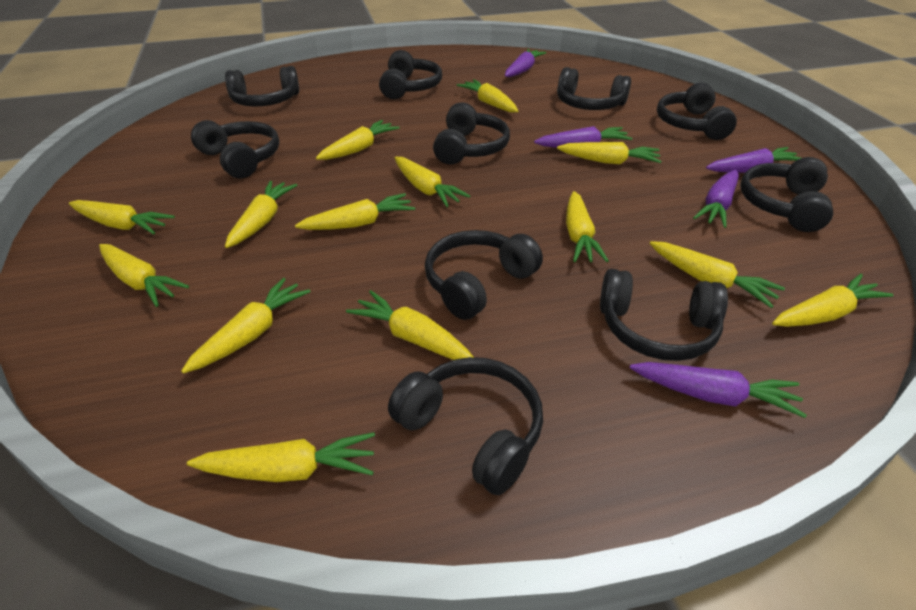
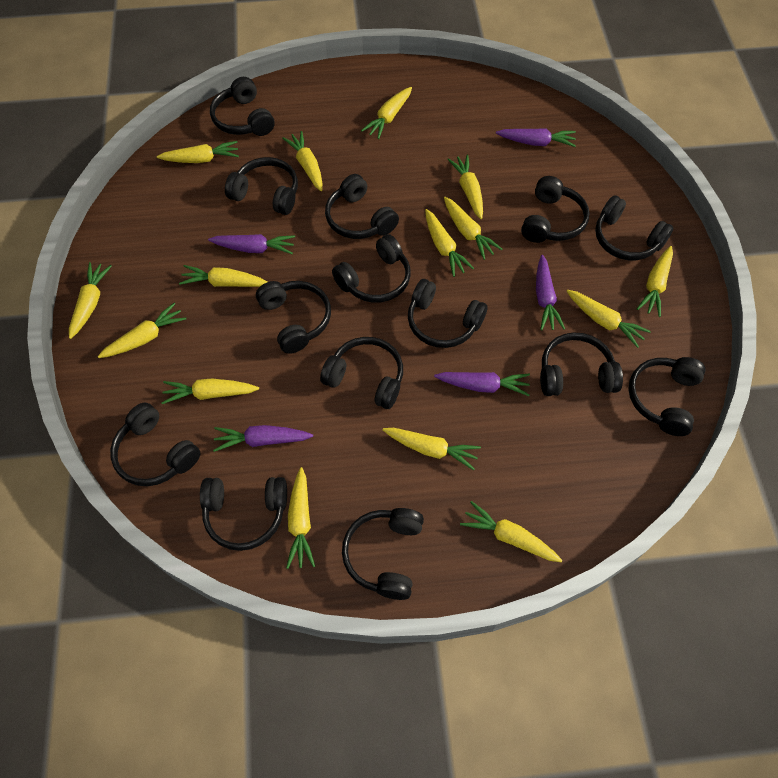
black headphones: 10 -> 14
yellow carrot: 14 -> 15

